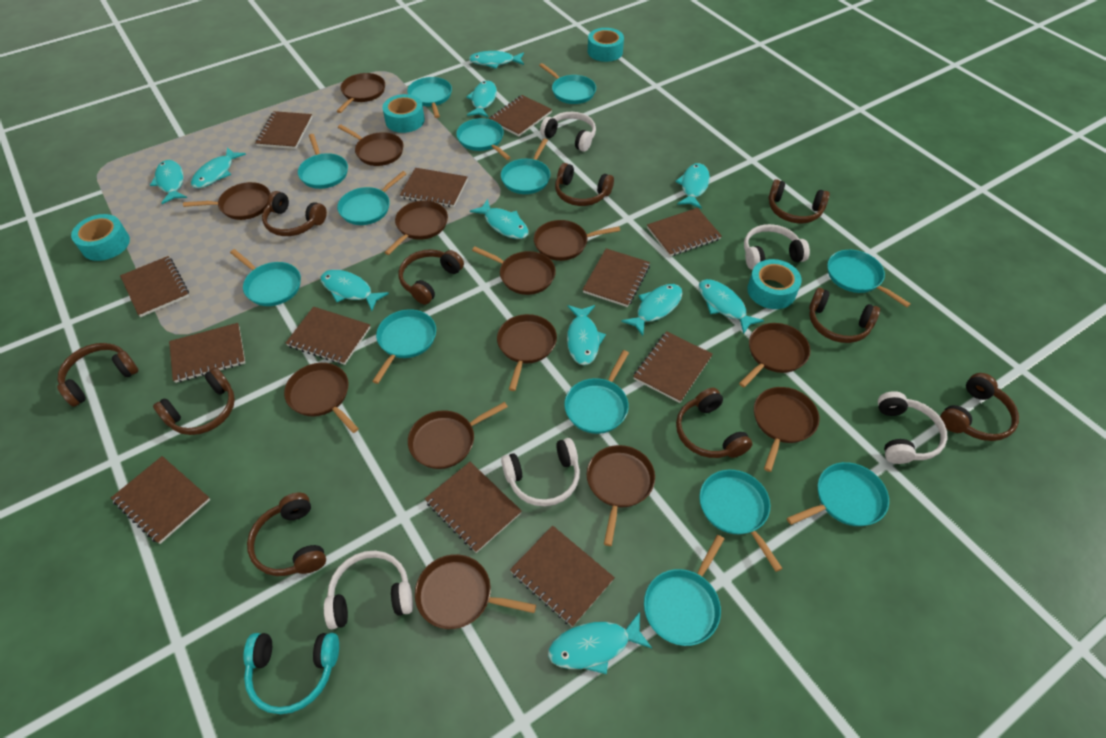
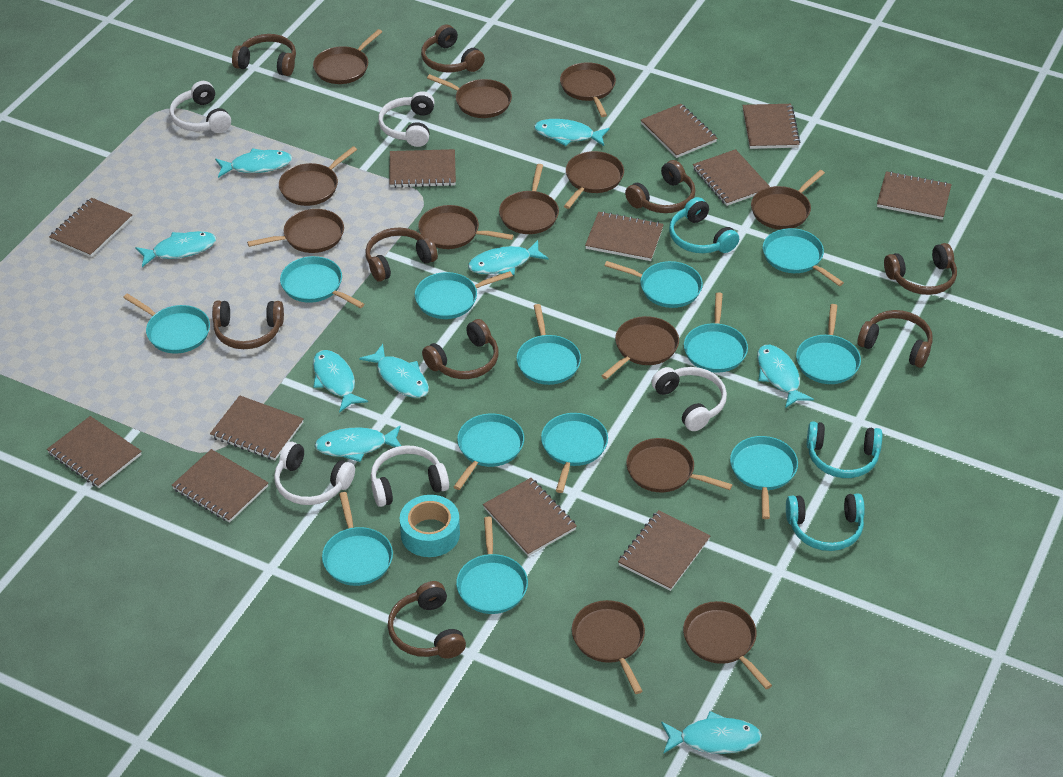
brown headphones: 10 -> 9
turquoise fish: 11 -> 9
turquoise headphones: 1 -> 3
turquoise tape: 4 -> 1

